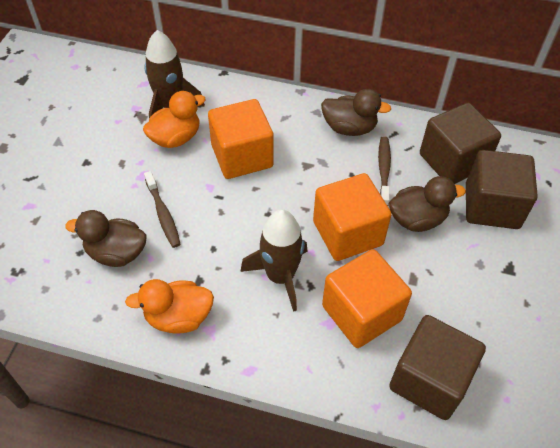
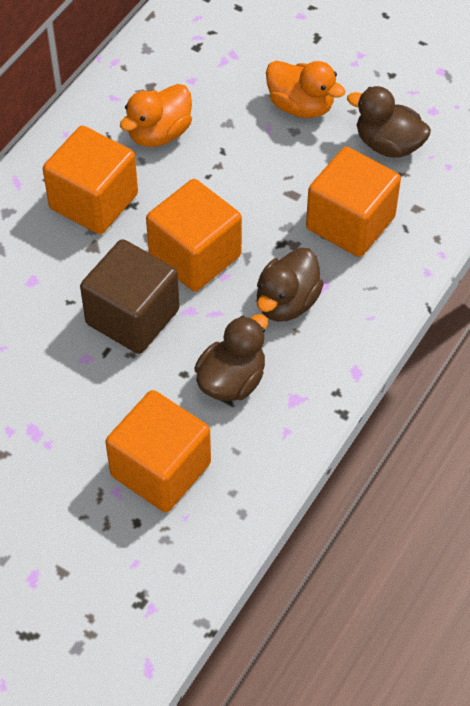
brown cube: 3 -> 1
brown rocket: 2 -> 0
brown toothbrush: 2 -> 0
orange cube: 3 -> 4

